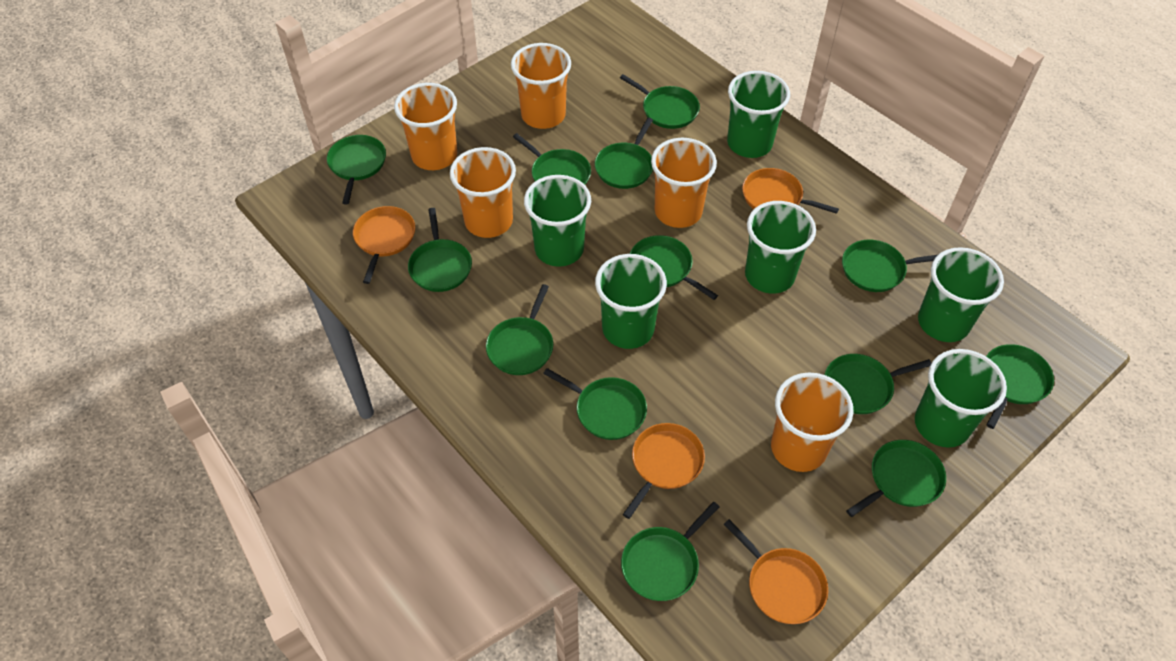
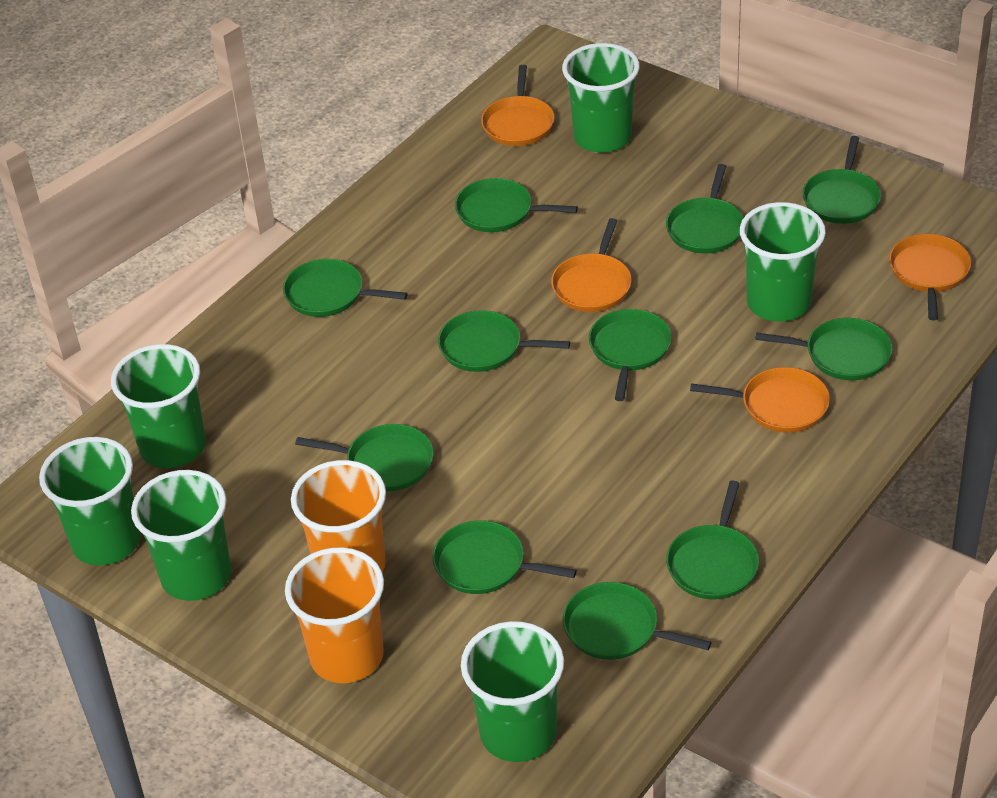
green pan: 13 -> 11
orange cup: 5 -> 2

